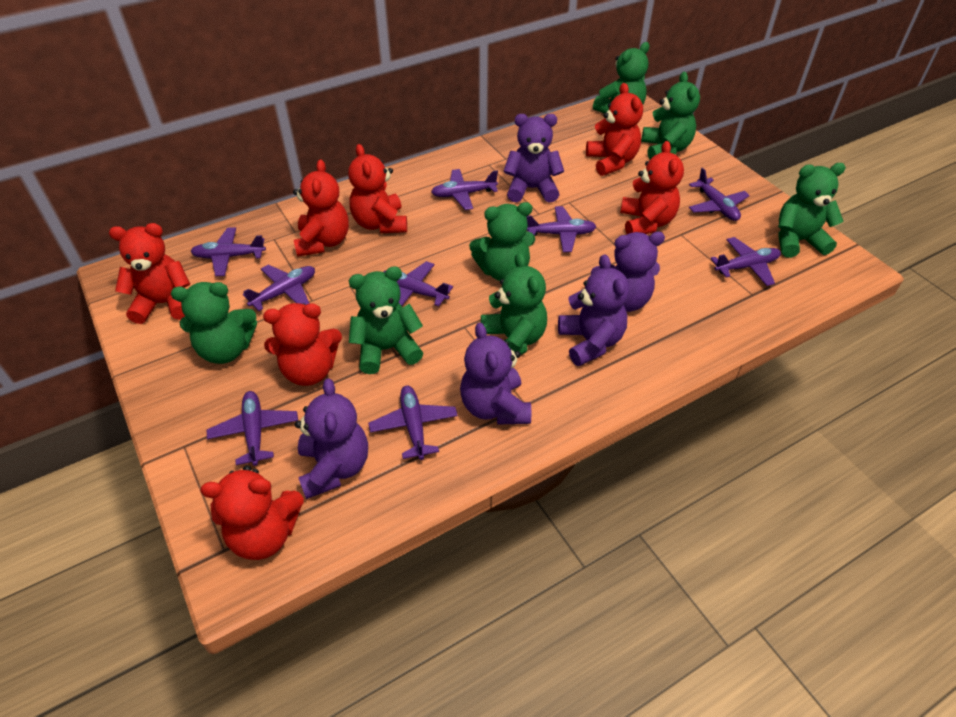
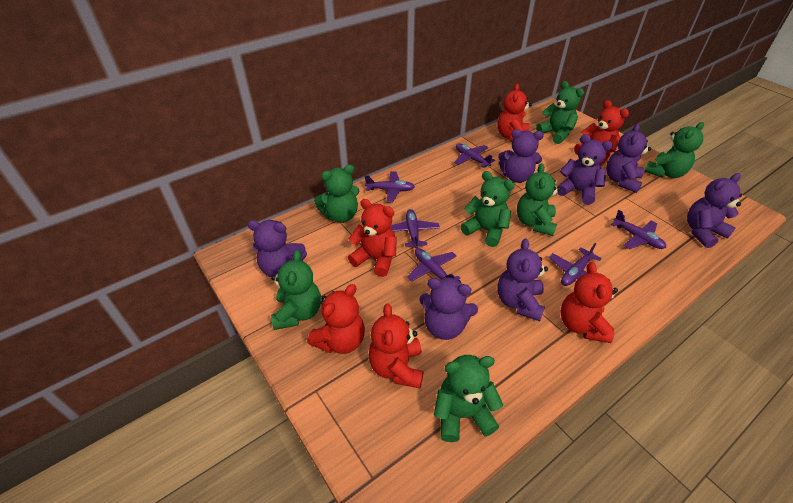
purple plane: 9 -> 6
purple teddy bear: 5 -> 7
red teddy bear: 7 -> 6

